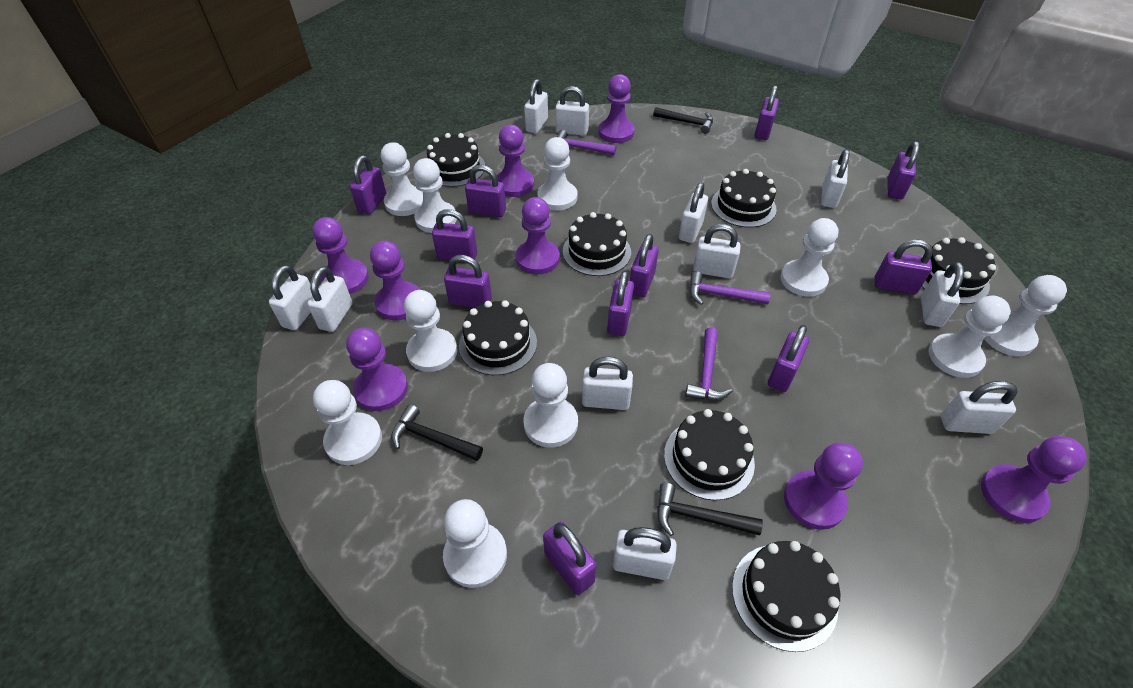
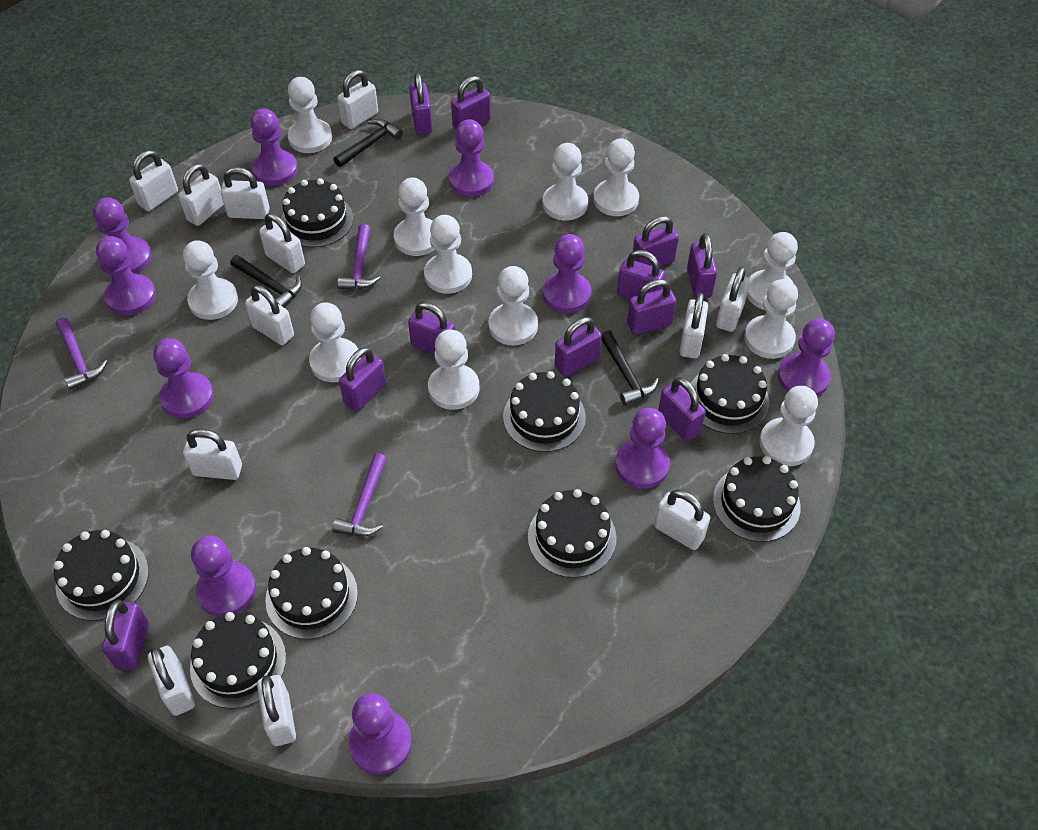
black cake: 7 -> 8
purple pawn: 8 -> 10
white padlock: 11 -> 12
white pawn: 10 -> 12

